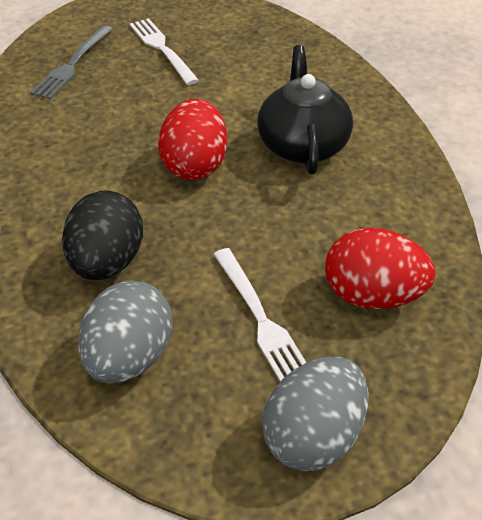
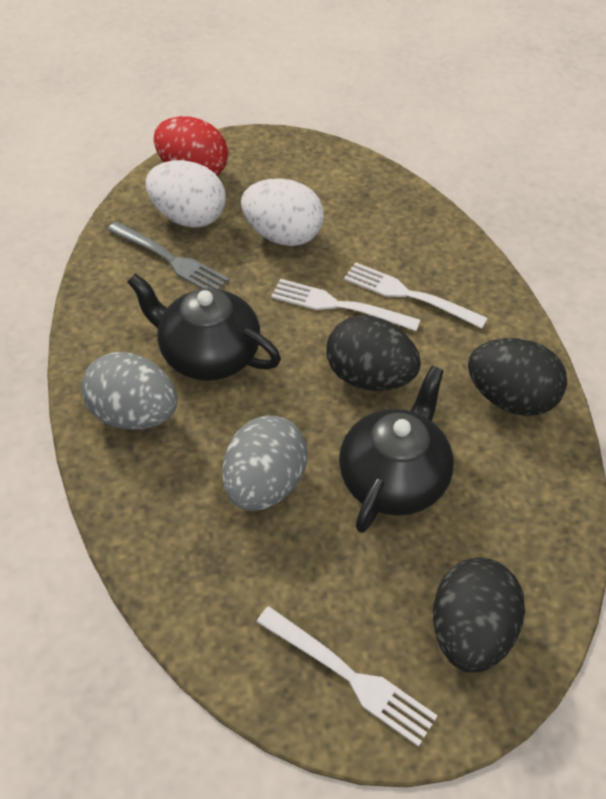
black egg: 1 -> 3
black teapot: 1 -> 2
red egg: 2 -> 1
white egg: 0 -> 2
white fork: 2 -> 3

